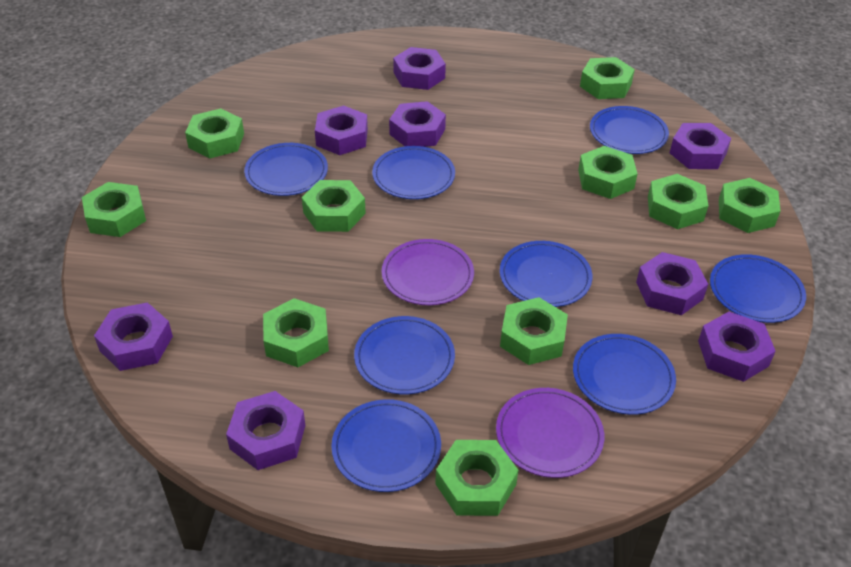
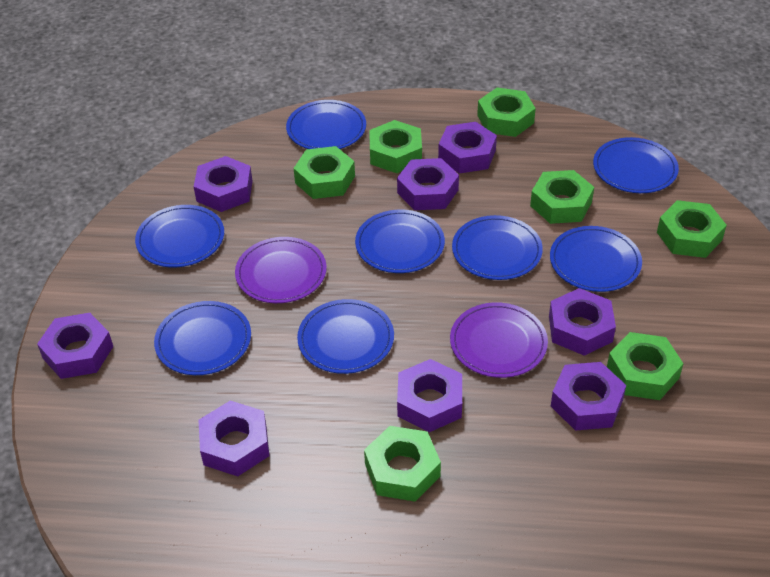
green nut: 10 -> 7

